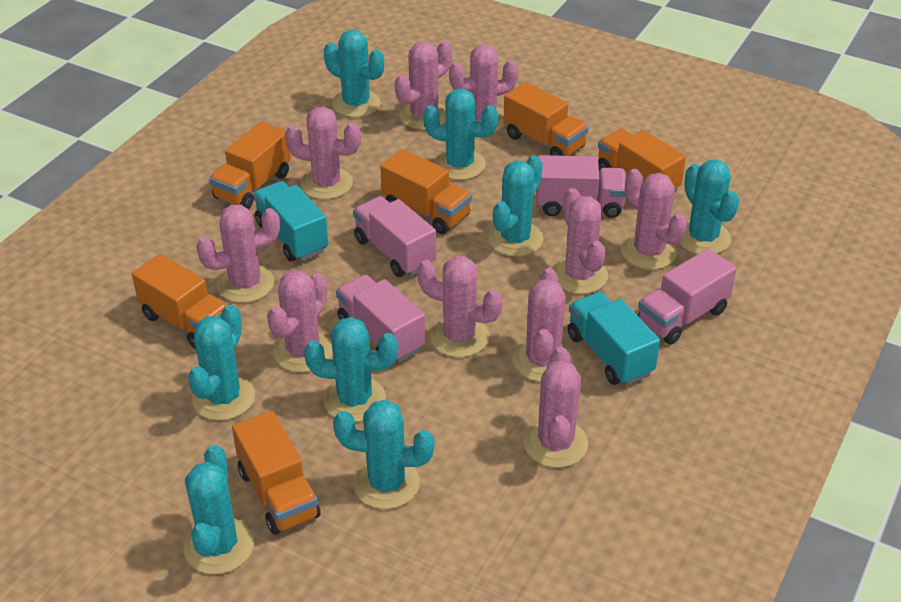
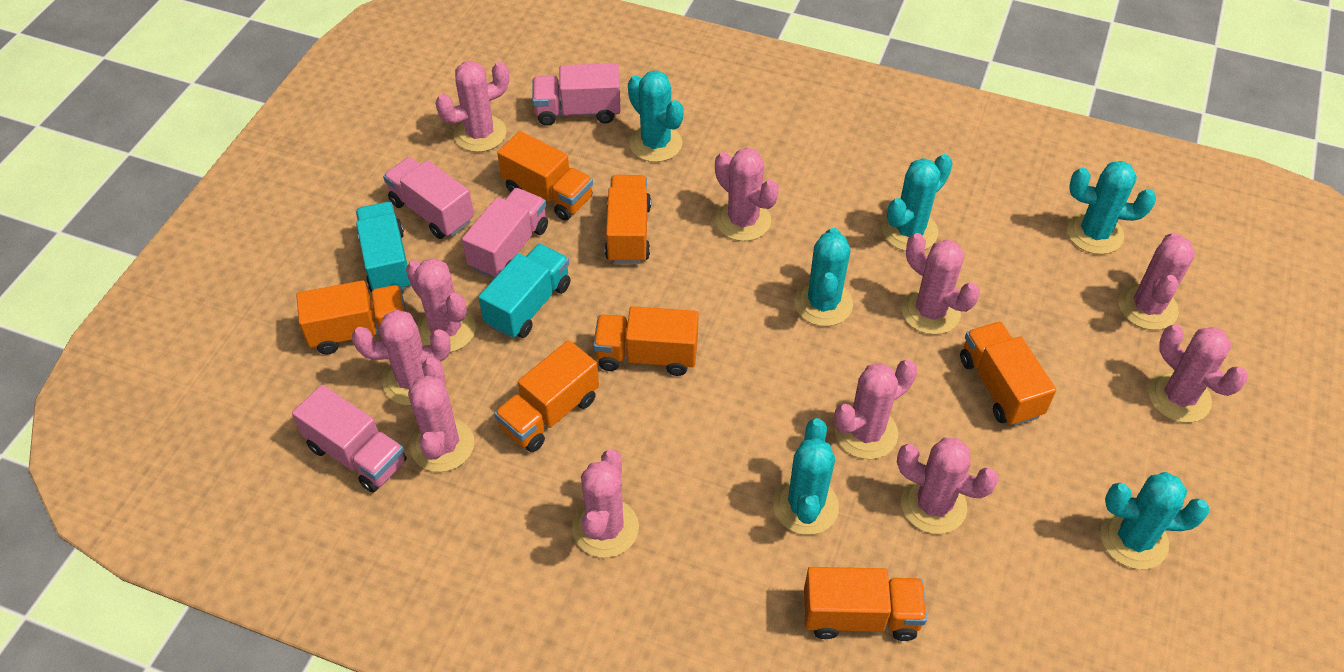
orange truck: 6 -> 7
pink cactus: 10 -> 11
turquoise cactus: 8 -> 6

